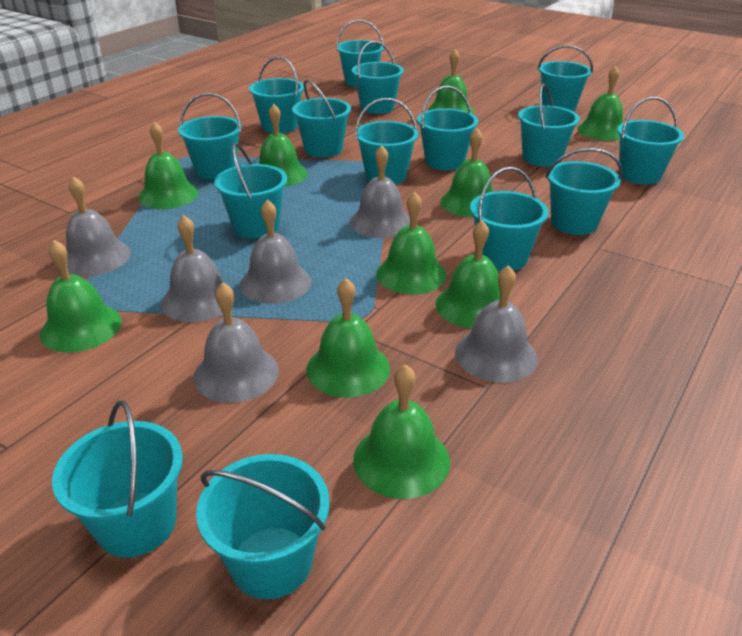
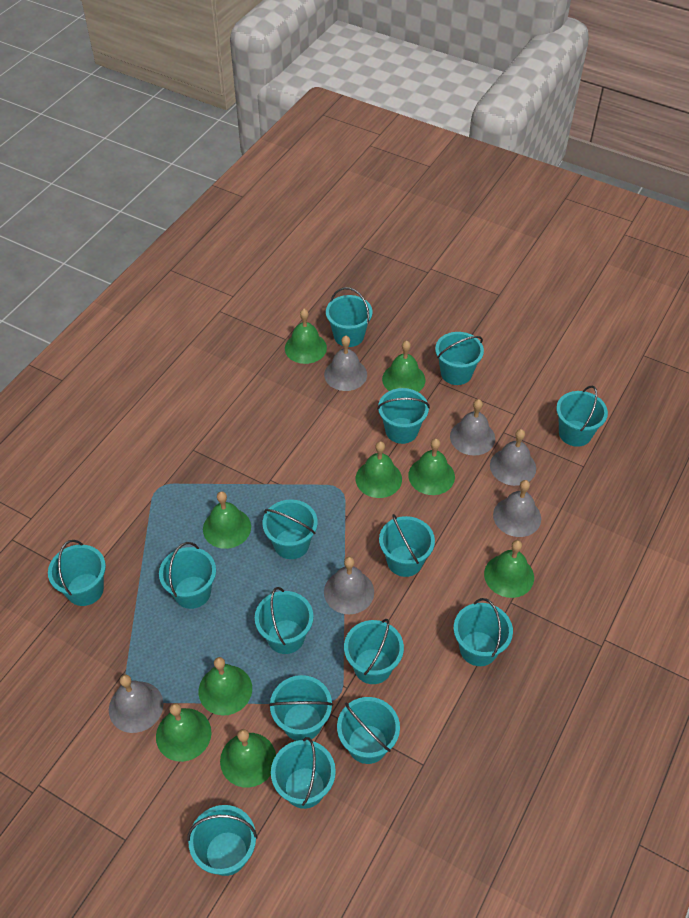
green bell: 10 -> 9

